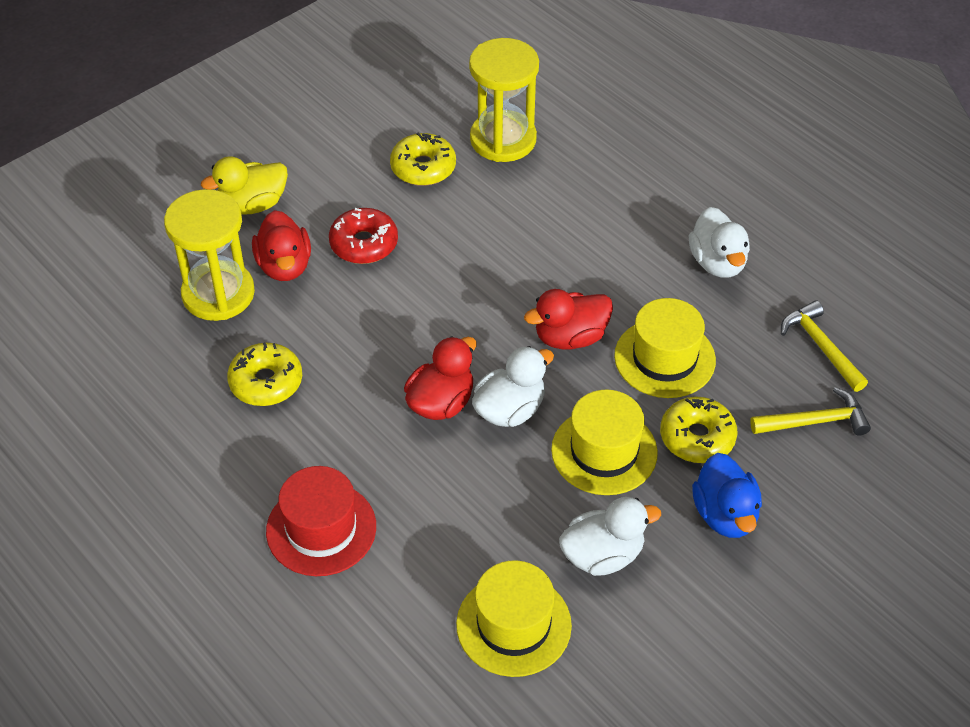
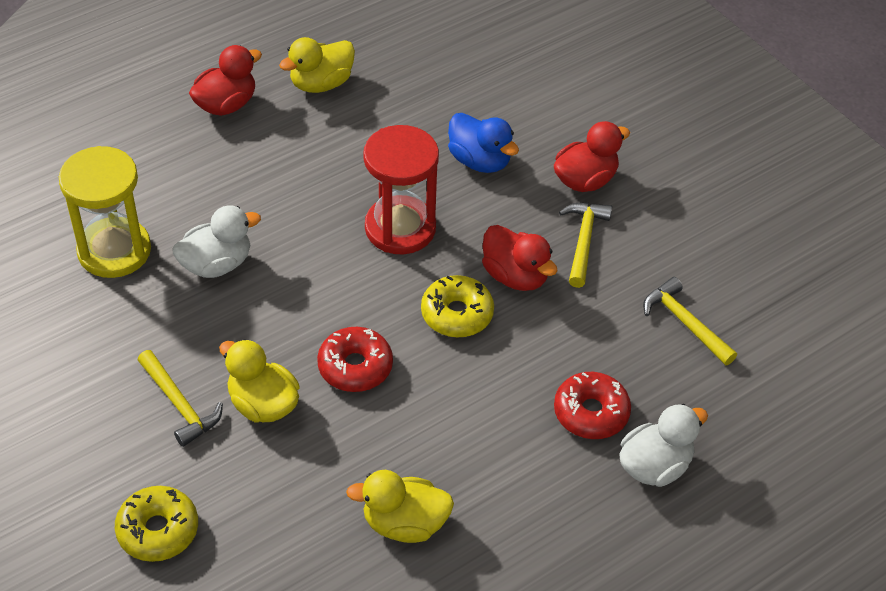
red donut: 1 -> 2
red hat: 1 -> 0
red hourglass: 0 -> 1
white duck: 3 -> 2
yellow donut: 3 -> 2
yellow duck: 1 -> 3
yellow hammer: 2 -> 3
yellow hat: 3 -> 0
yellow hourglass: 2 -> 1

